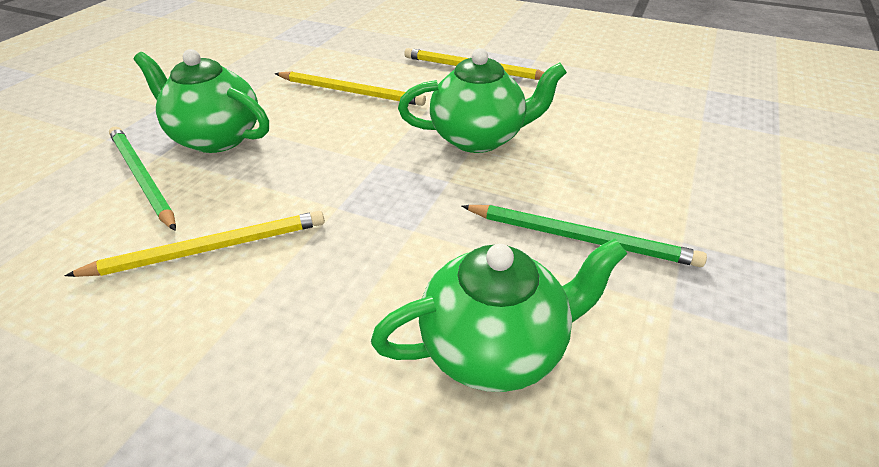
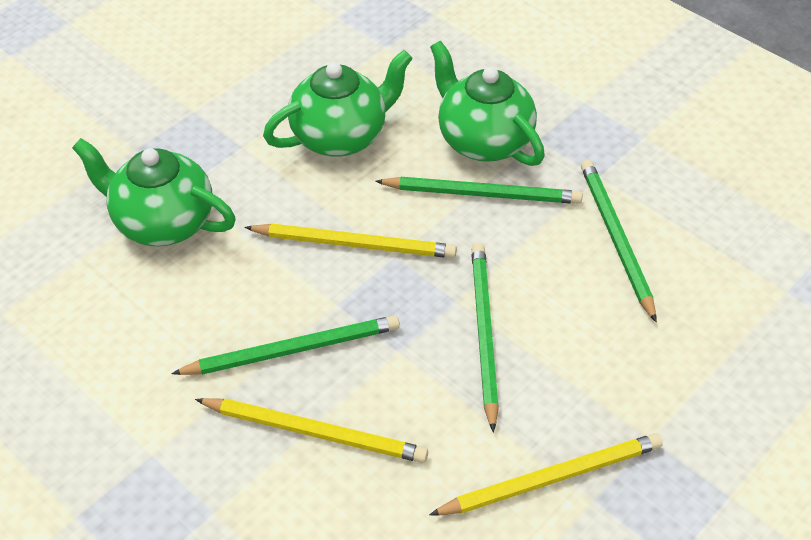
green pencil: 2 -> 4

